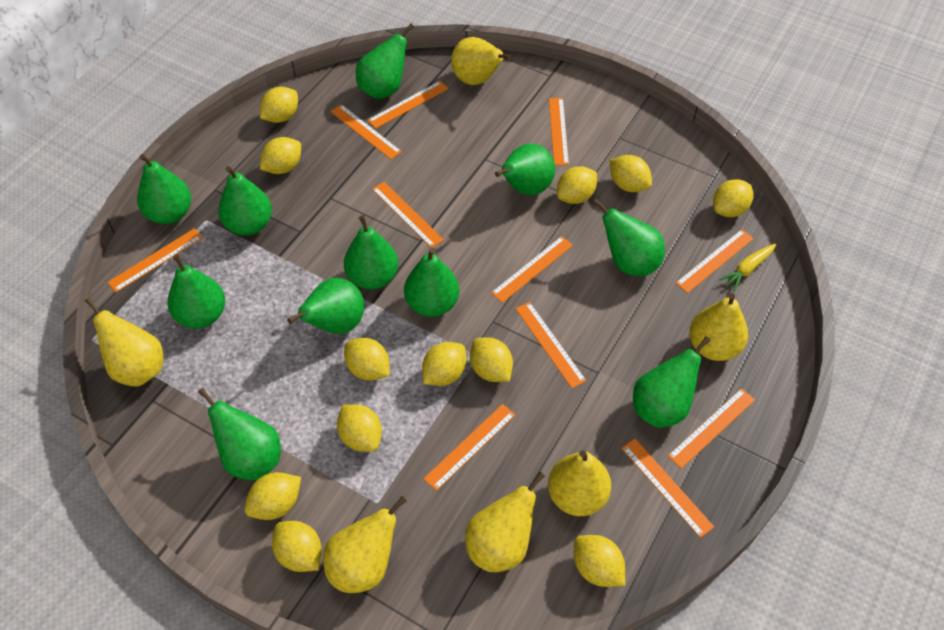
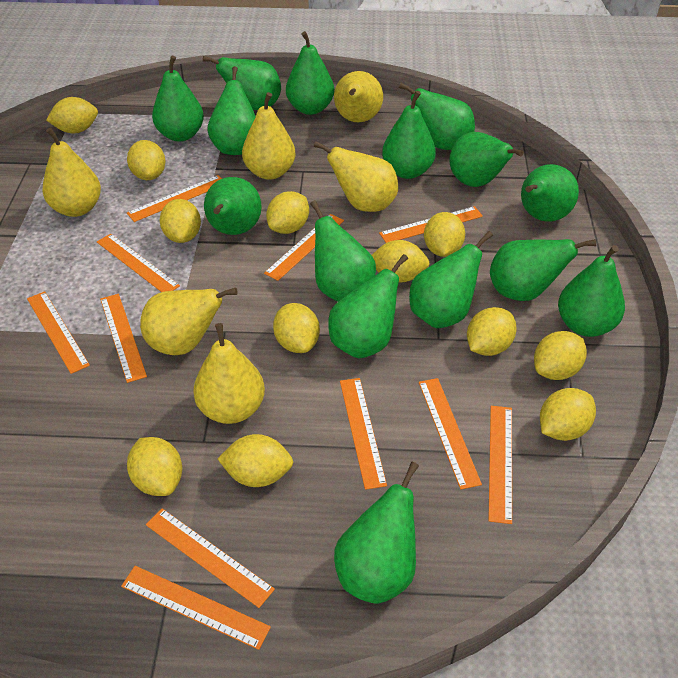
green pear: 11 -> 15
yellow carrot: 1 -> 0

